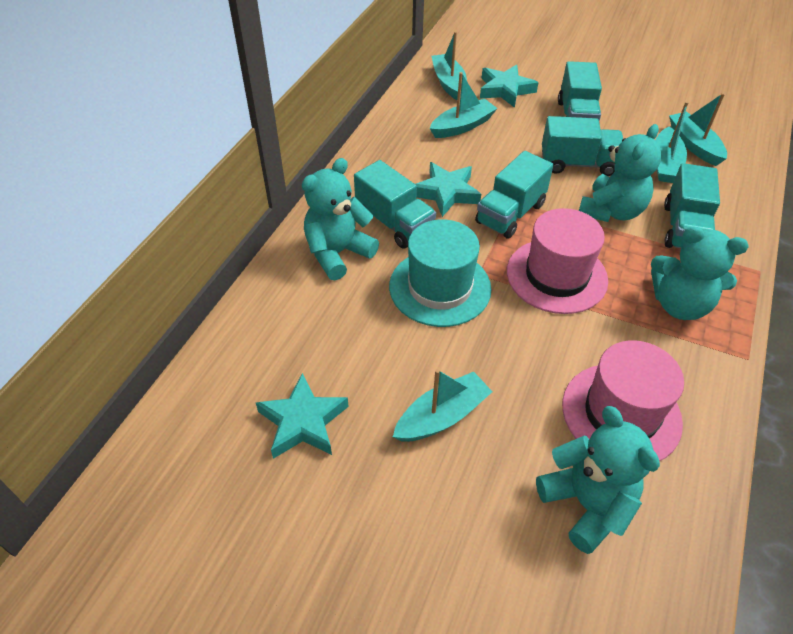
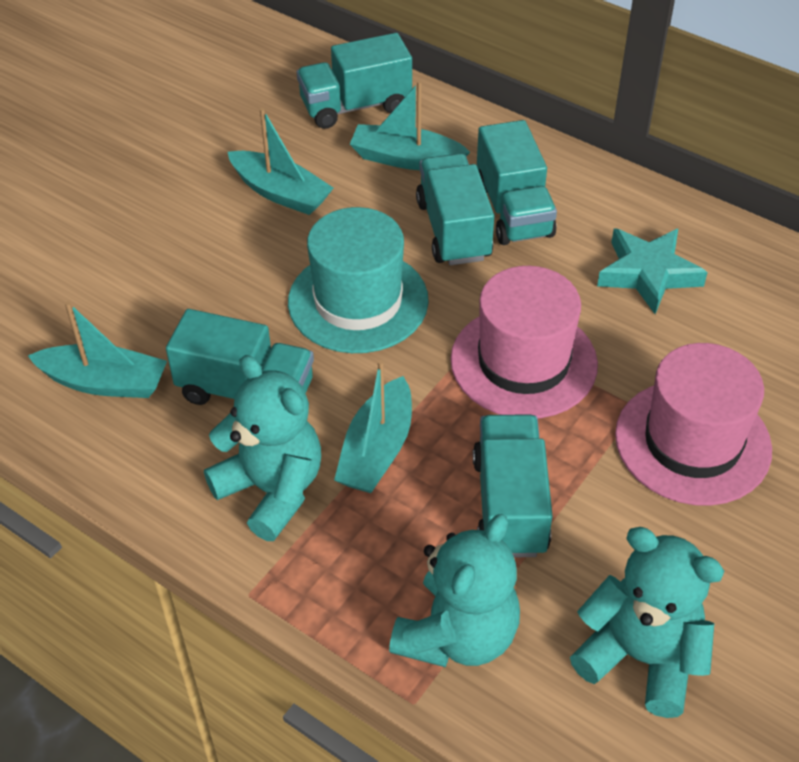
turquoise boat: 5 -> 4
turquoise star: 3 -> 1
turquoise teddy bear: 4 -> 3

